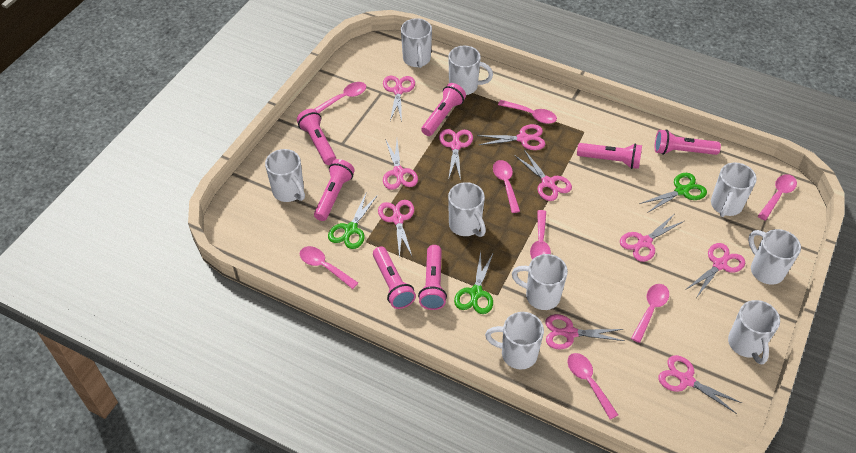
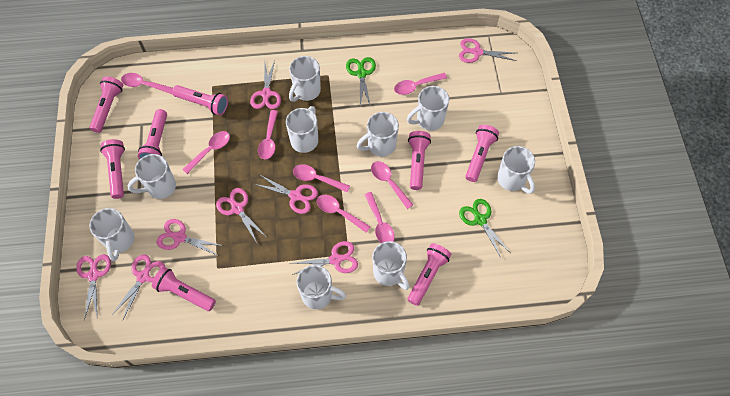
green scissors: 3 -> 2
pink flashlight: 7 -> 8
pink scissors: 10 -> 8

